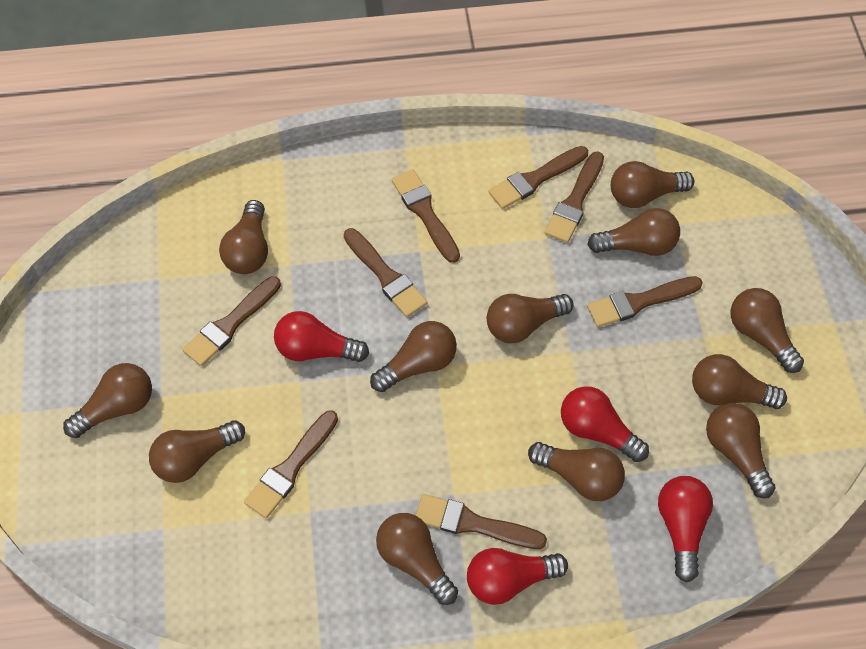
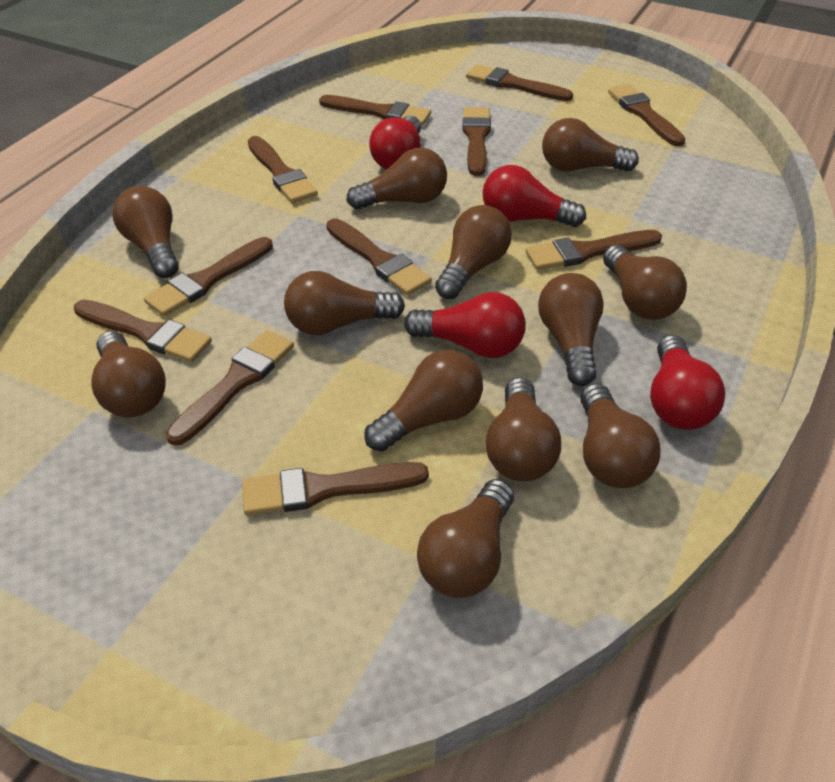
brown brush: 8 -> 11

